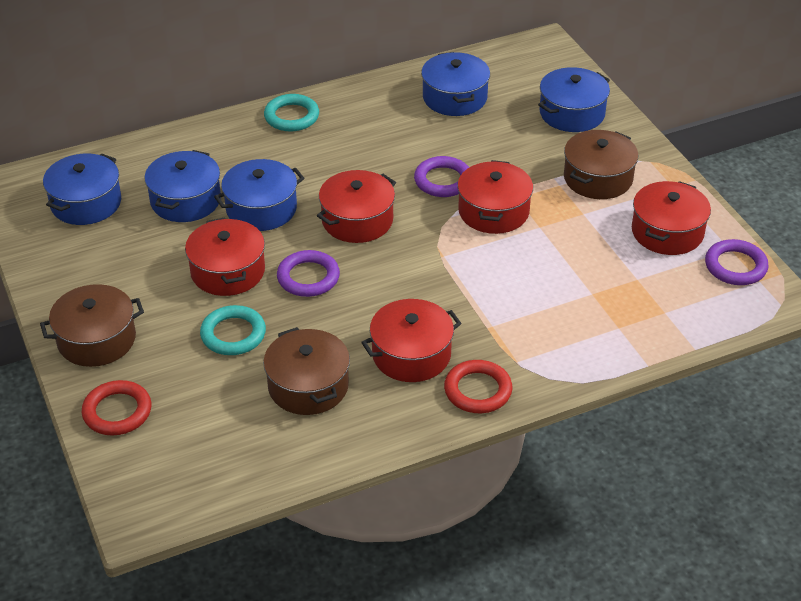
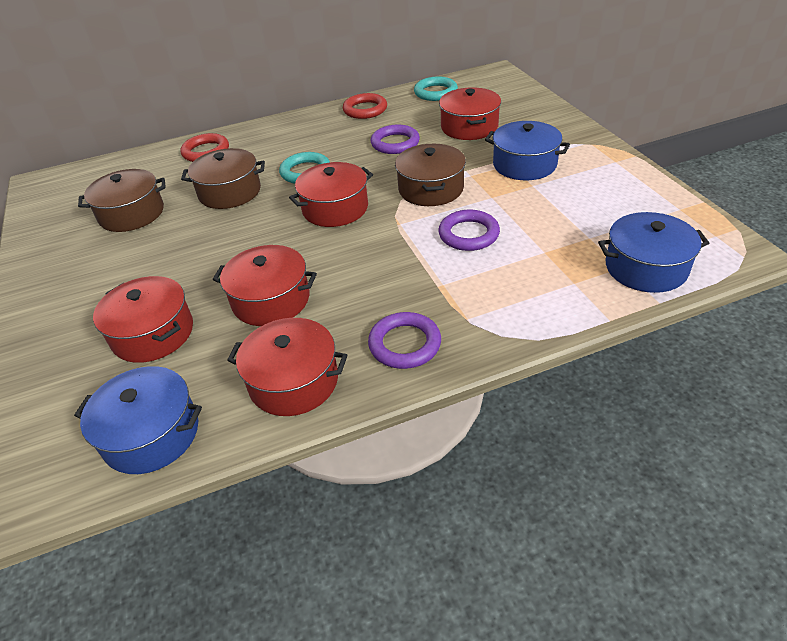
blue pot: 5 -> 3

